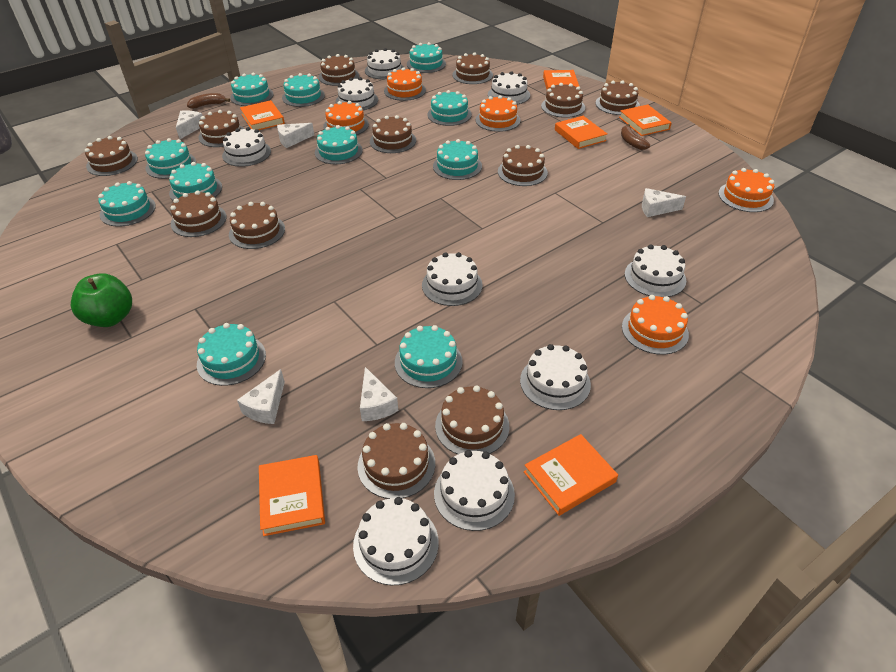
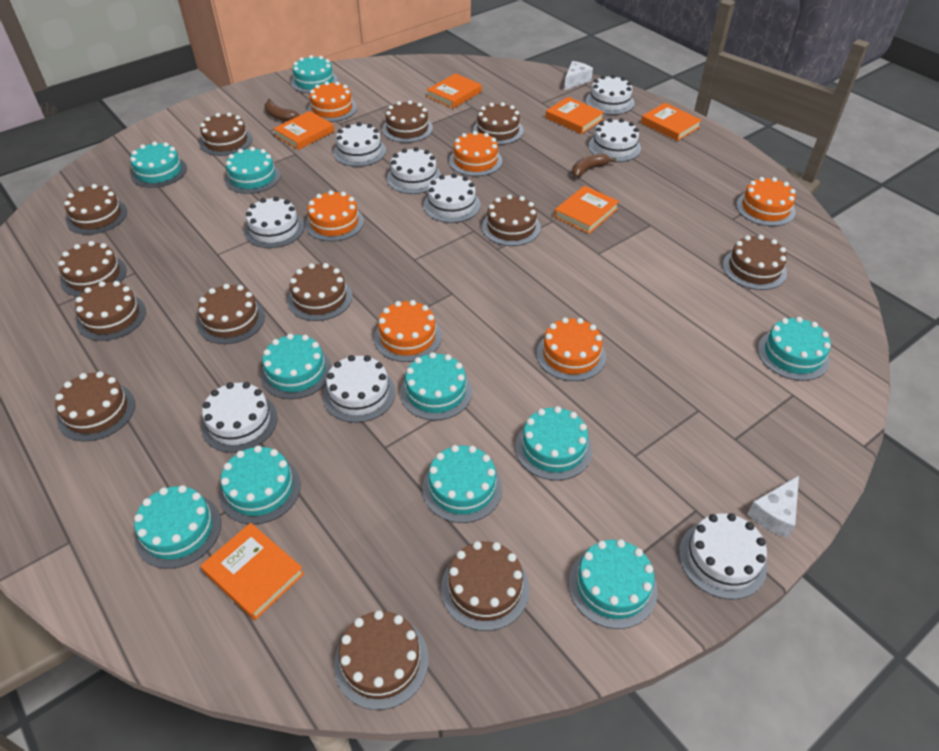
brown cake: 12 -> 13
green apple: 1 -> 0
orange cake: 5 -> 6
white cheese: 5 -> 2

